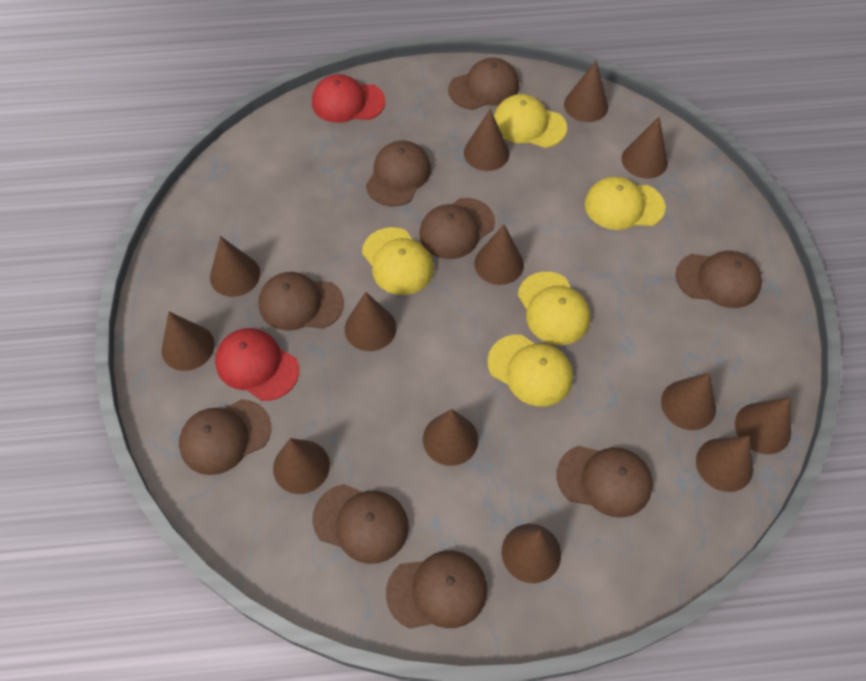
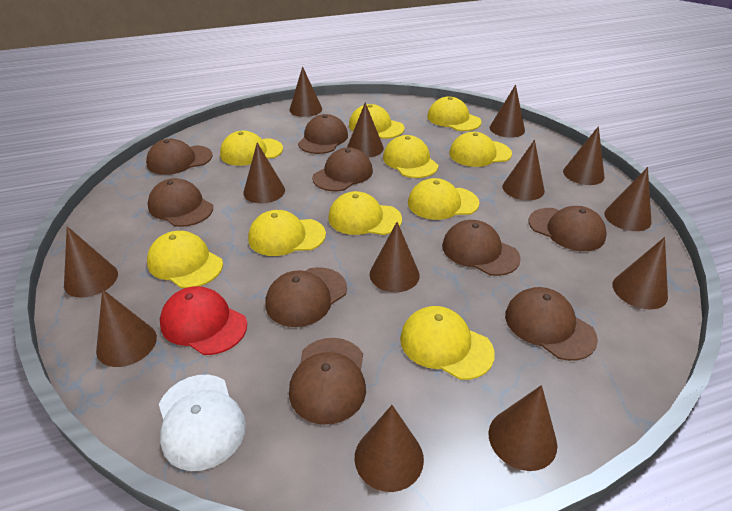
red cap: 2 -> 1
white cap: 0 -> 1
yellow cap: 5 -> 10

